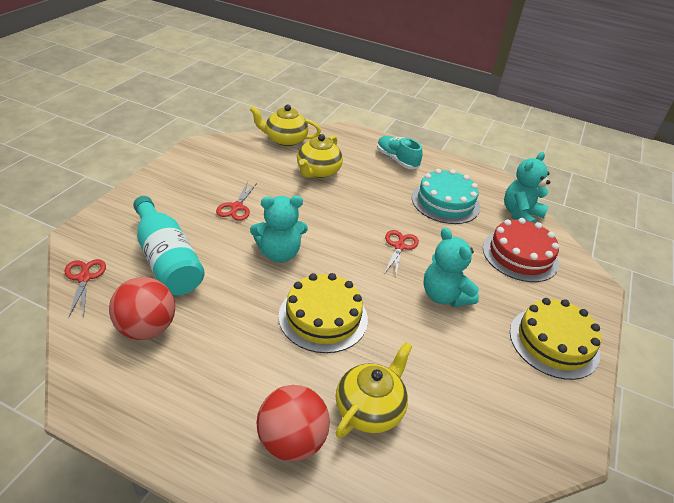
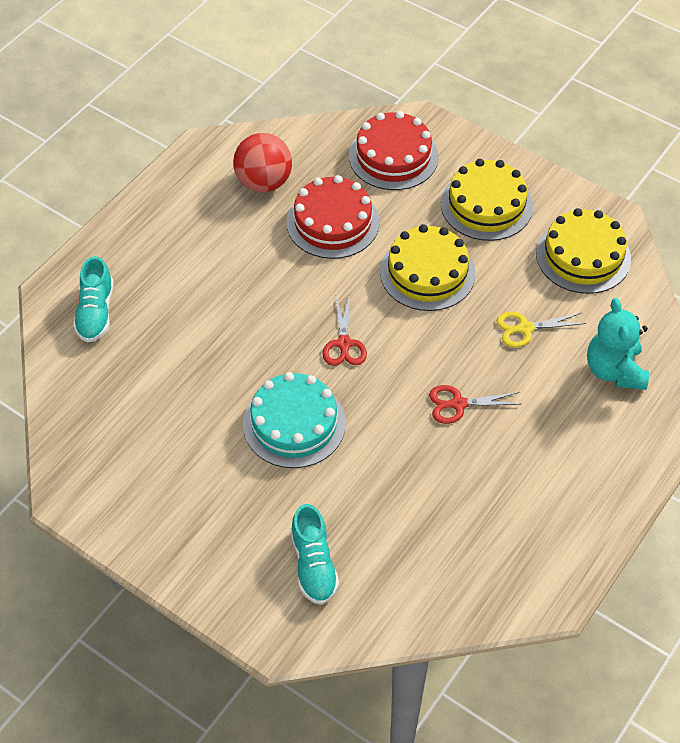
red ball: 2 -> 1
red cake: 1 -> 2
red scissors: 3 -> 2
turquoise bottle: 1 -> 0
turquoise shoe: 1 -> 2
turquoise teddy bear: 3 -> 1
yellow cake: 2 -> 3
yellow scissors: 0 -> 1
yellow teapot: 3 -> 0

